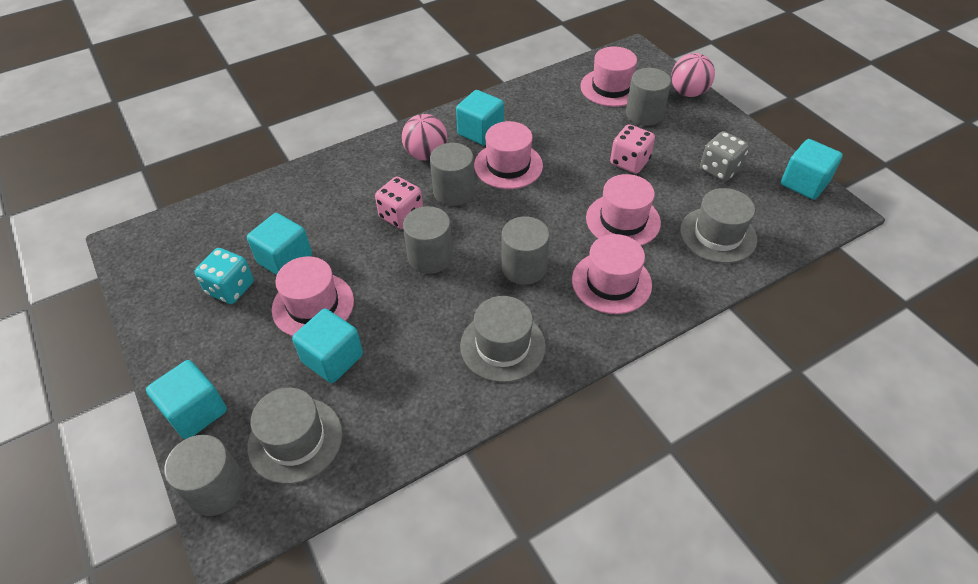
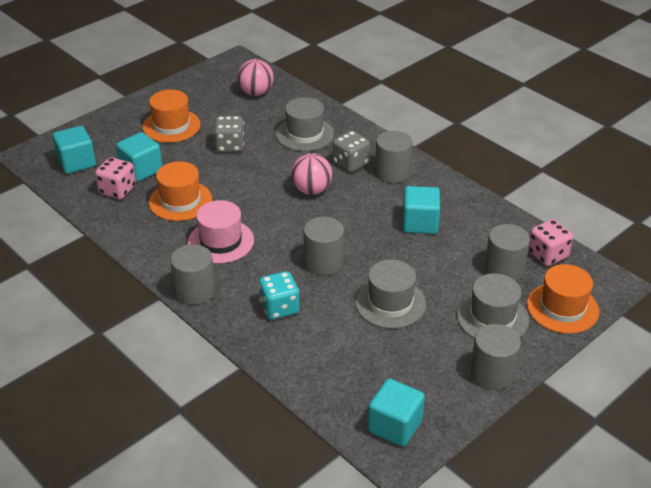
grey dice: 1 -> 2
orange hat: 0 -> 3
pink hat: 5 -> 1
turquoise cube: 5 -> 4

